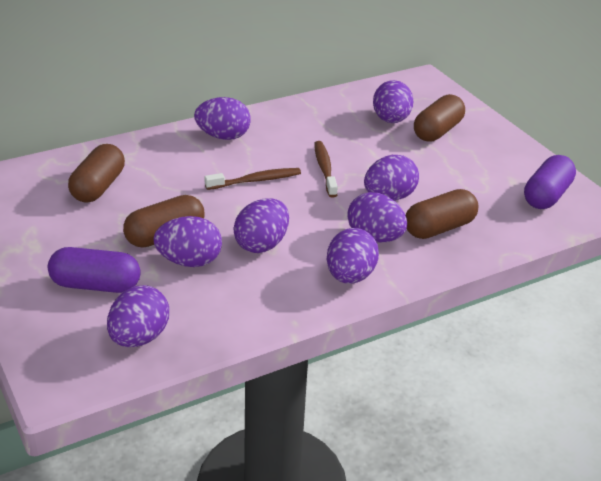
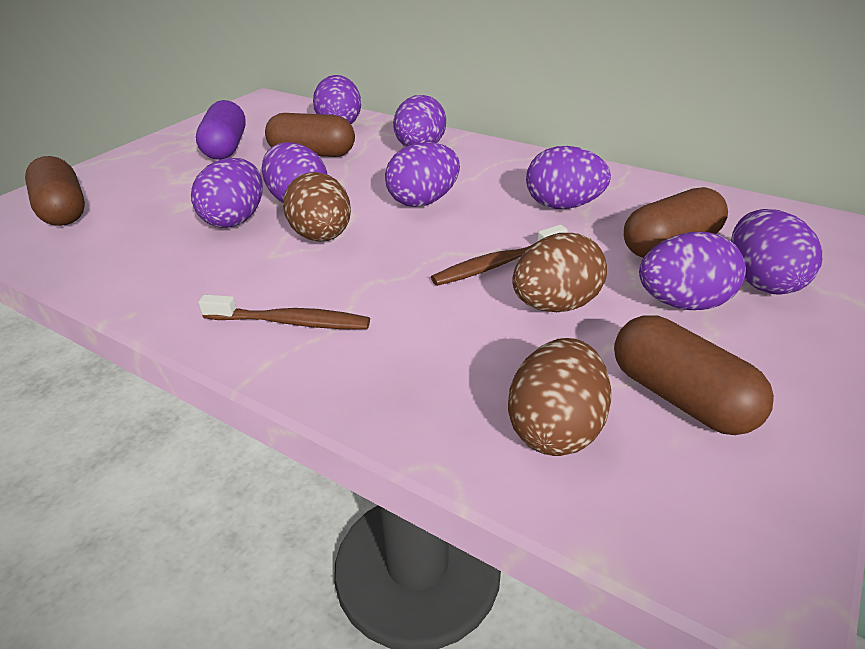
brown egg: 0 -> 3
purple capsule: 2 -> 1

